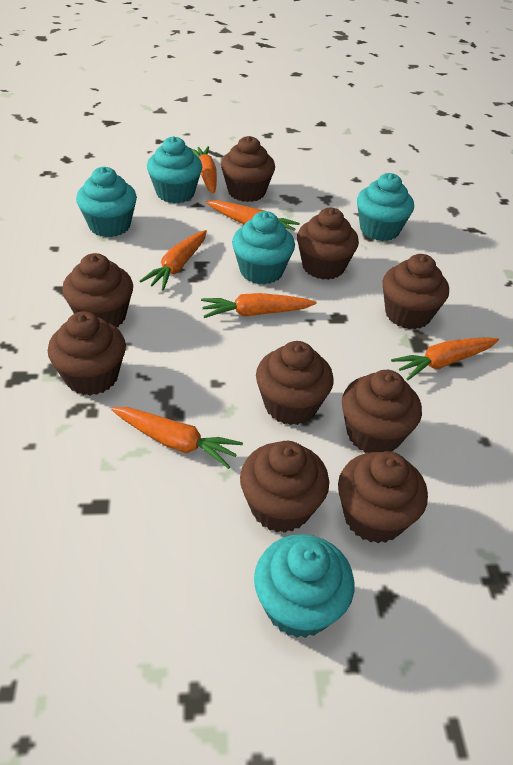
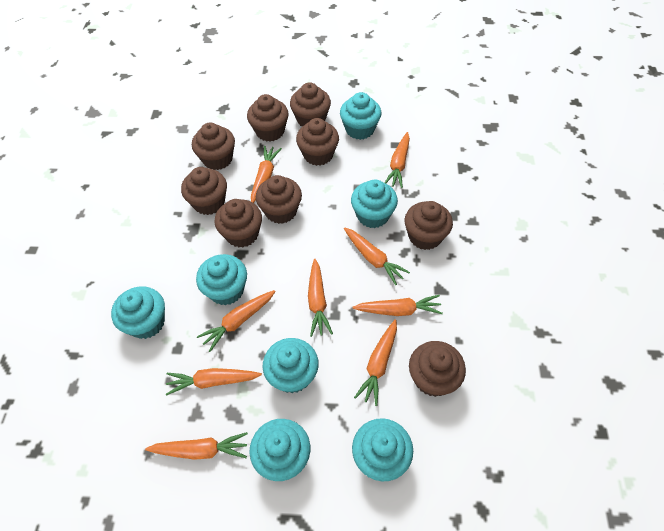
orange carrot: 6 -> 9
turquoise cupcake: 5 -> 7

